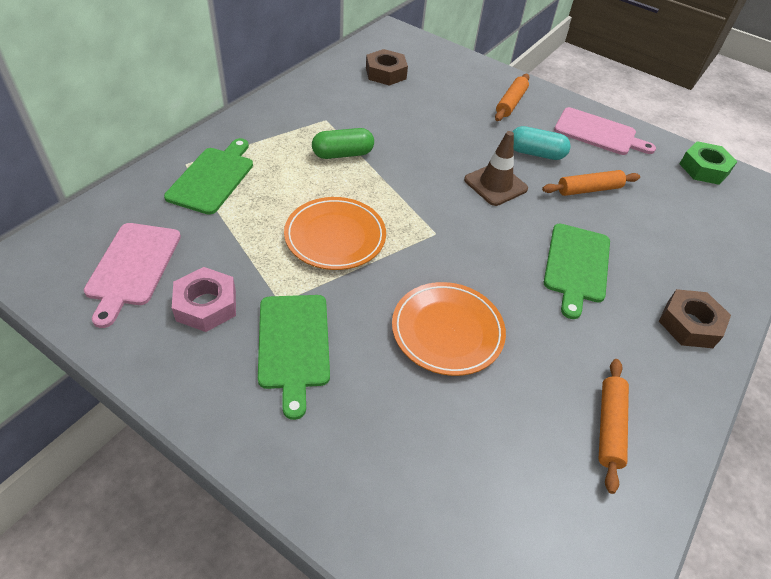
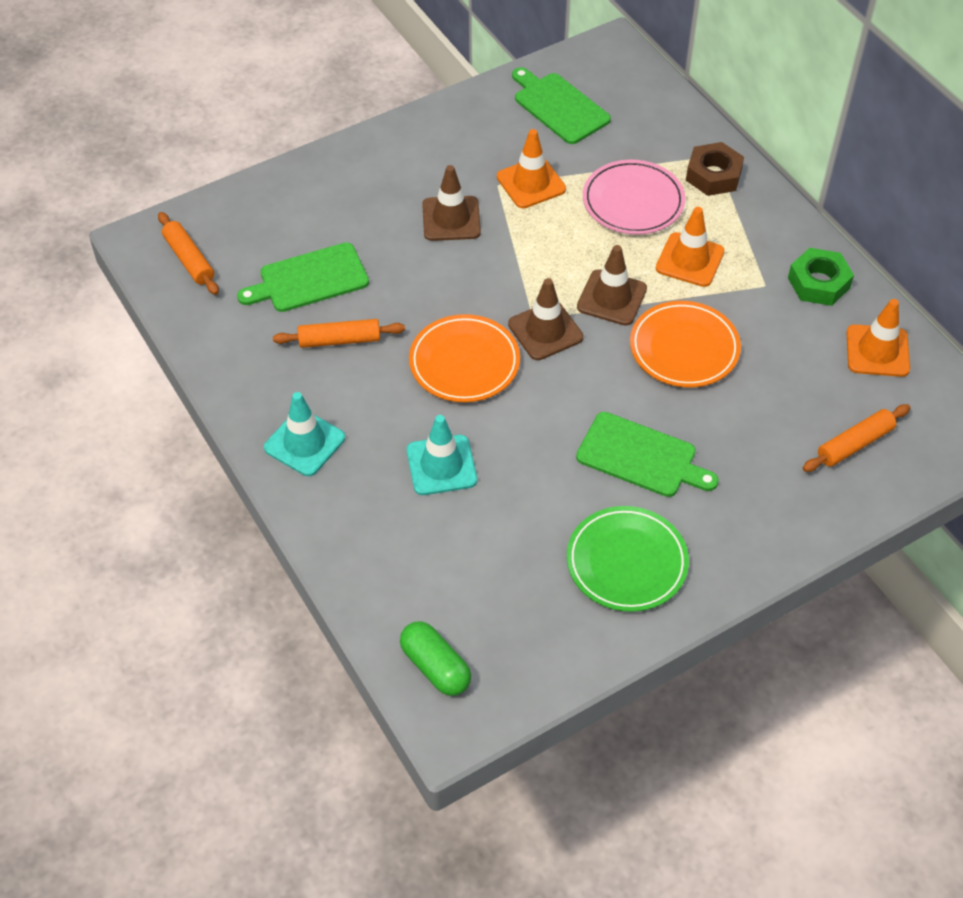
brown nut: 2 -> 1
brown traffic cone: 1 -> 3
green plate: 0 -> 1
orange traffic cone: 0 -> 3
pink cutting board: 2 -> 0
pink nut: 1 -> 0
pink plate: 0 -> 1
turquoise capsule: 1 -> 0
turquoise traffic cone: 0 -> 2

